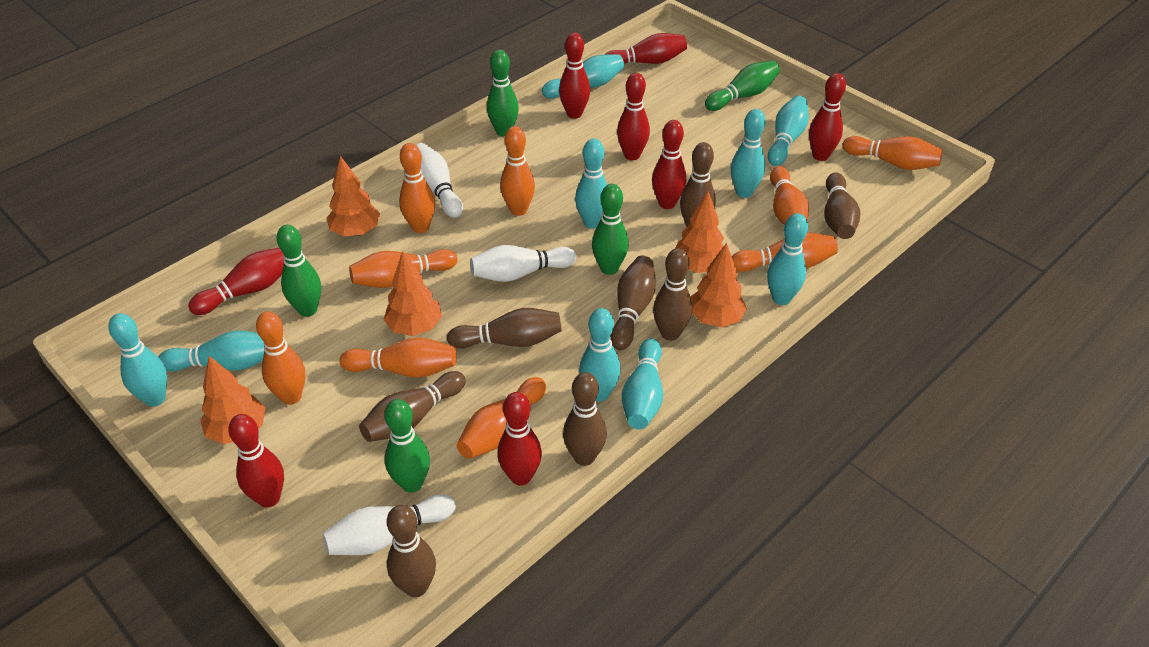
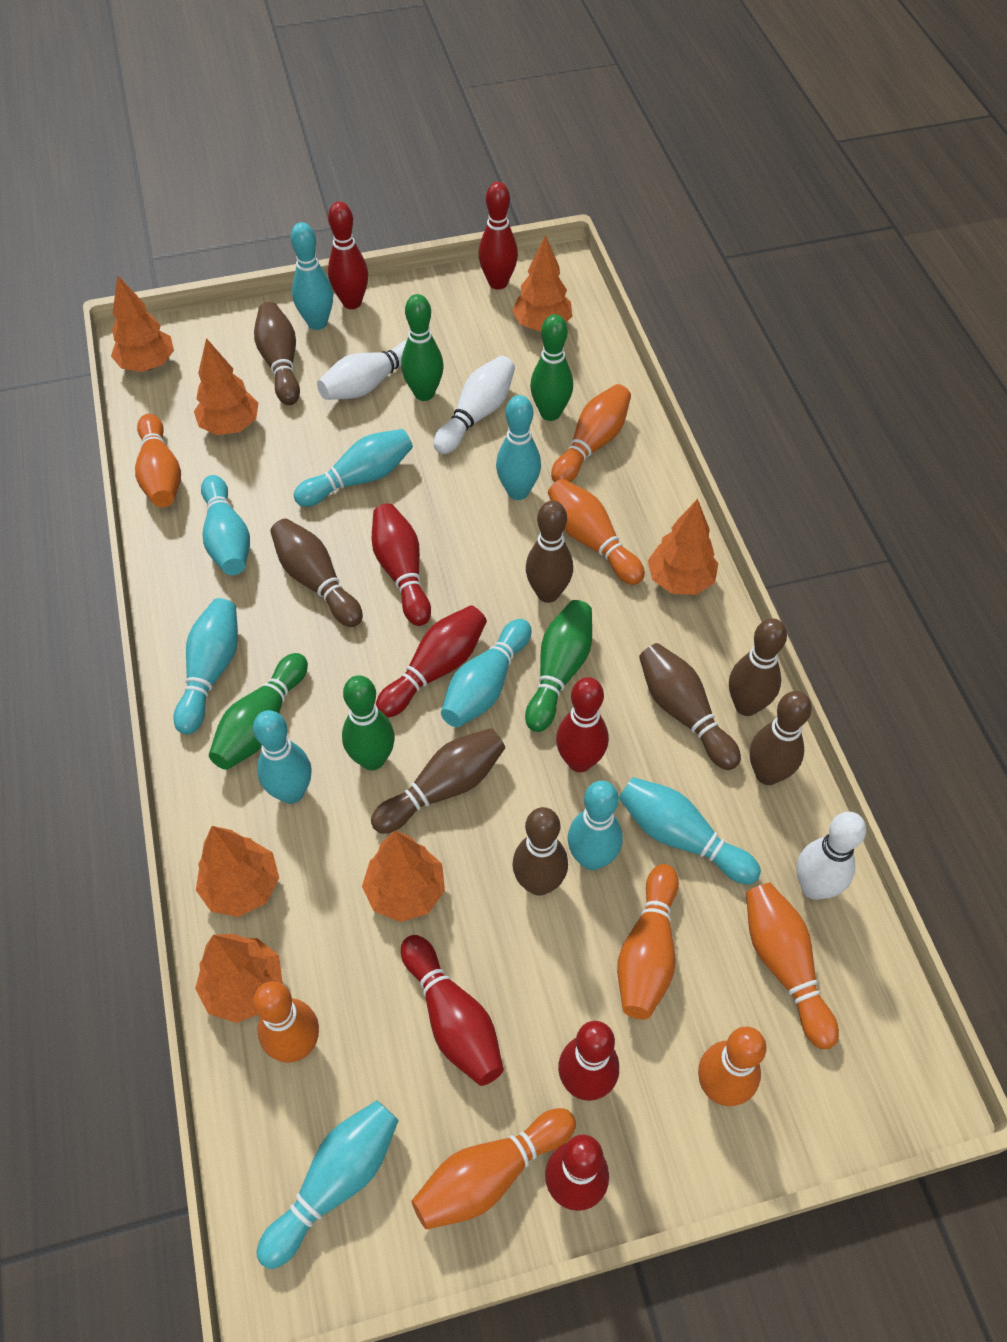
orange bowling pin: 9 -> 8
orange tree: 5 -> 7
turquoise bowling pin: 9 -> 10

